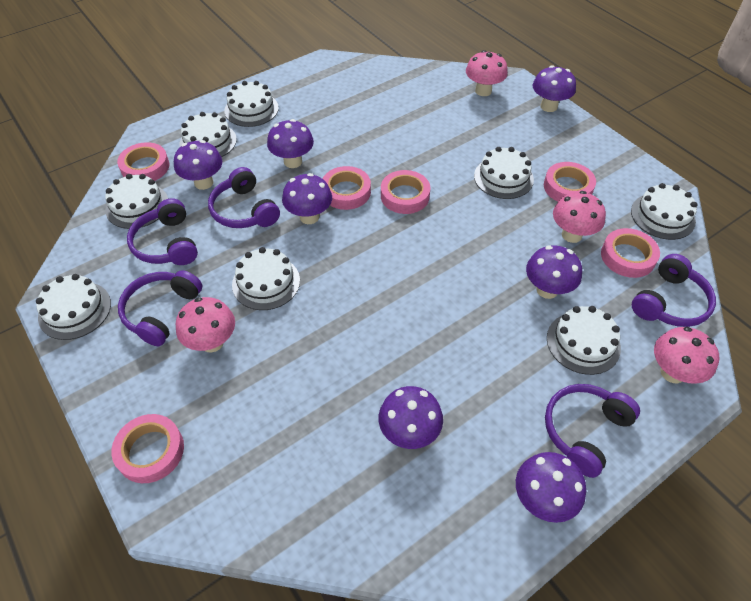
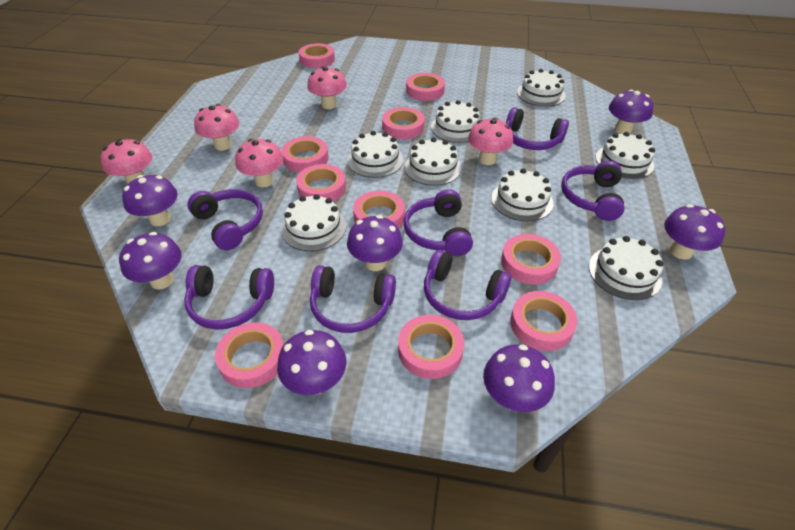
pink mushroom: 4 -> 5
pink tape: 6 -> 10
purple headphones: 5 -> 7

